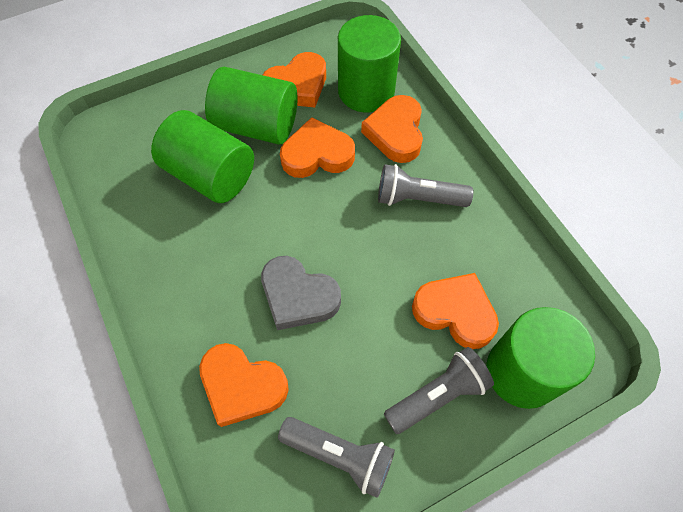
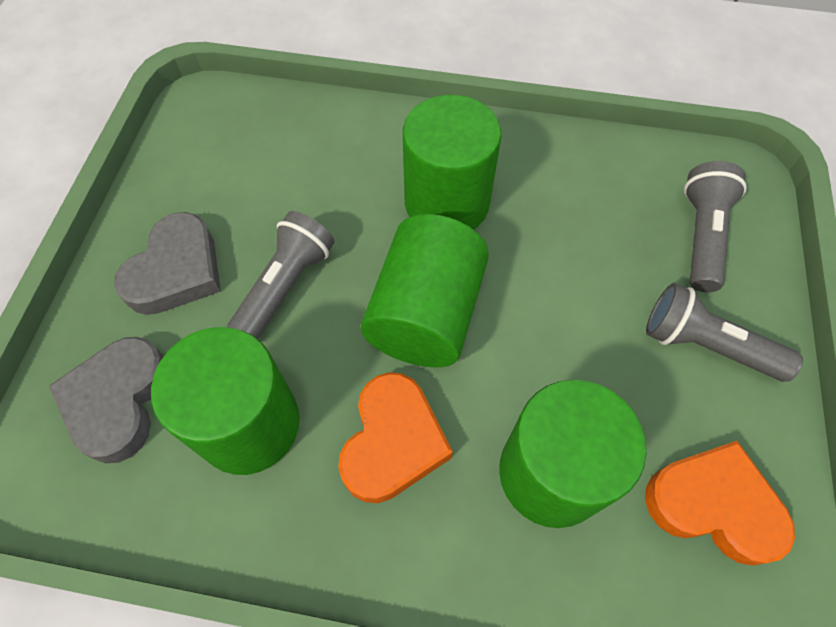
grey heart: 1 -> 2
orange heart: 5 -> 2

